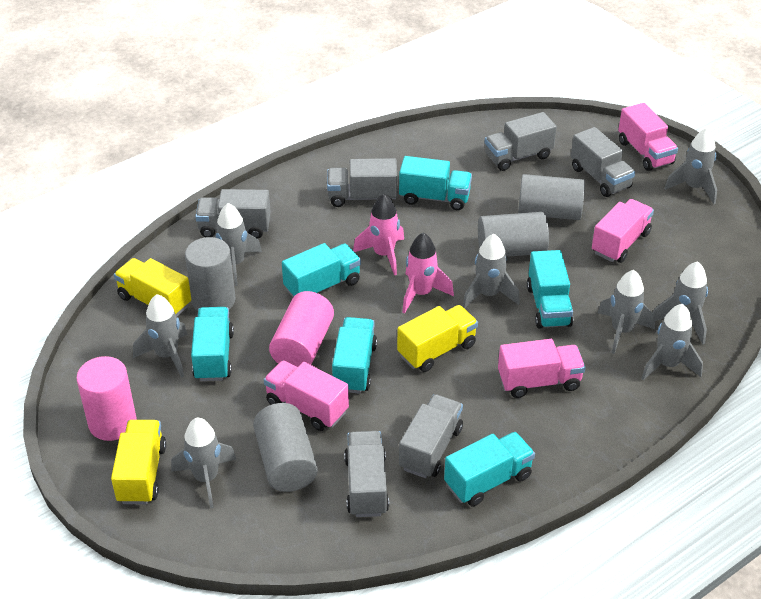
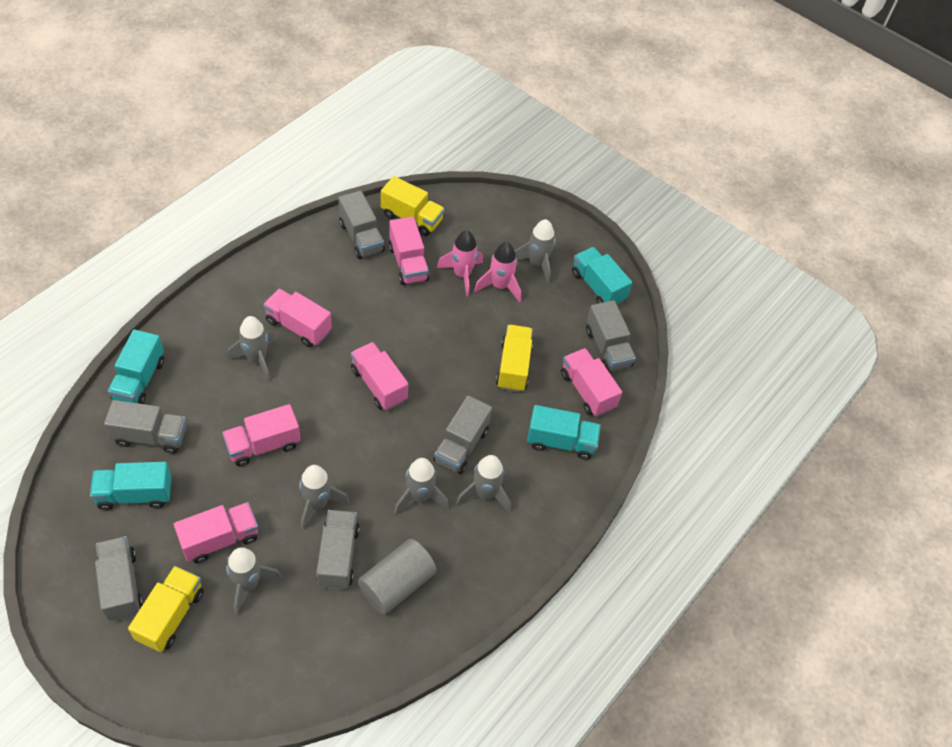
grey cylinder: 4 -> 1
grey rocket: 8 -> 6
pink cylinder: 2 -> 0
pink truck: 4 -> 6
turquoise truck: 6 -> 4

